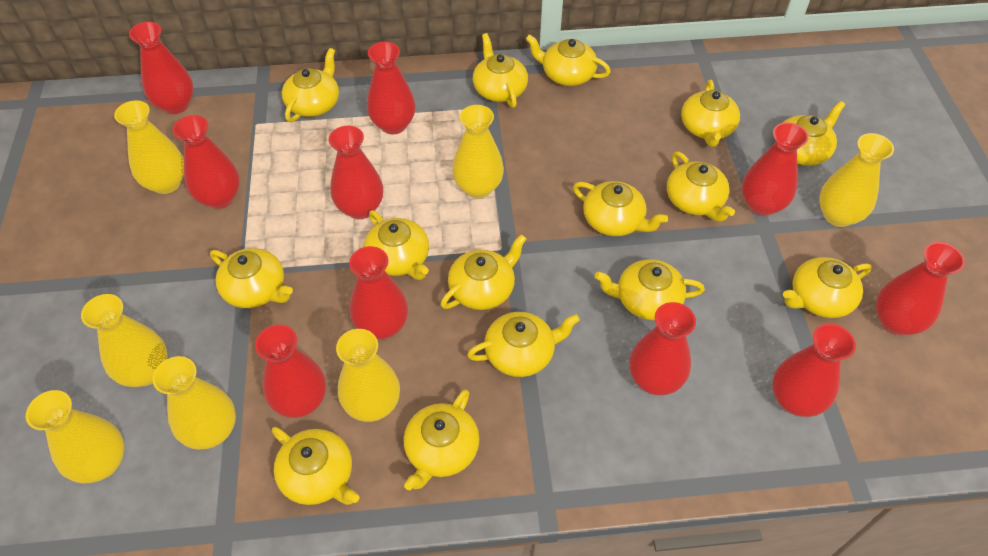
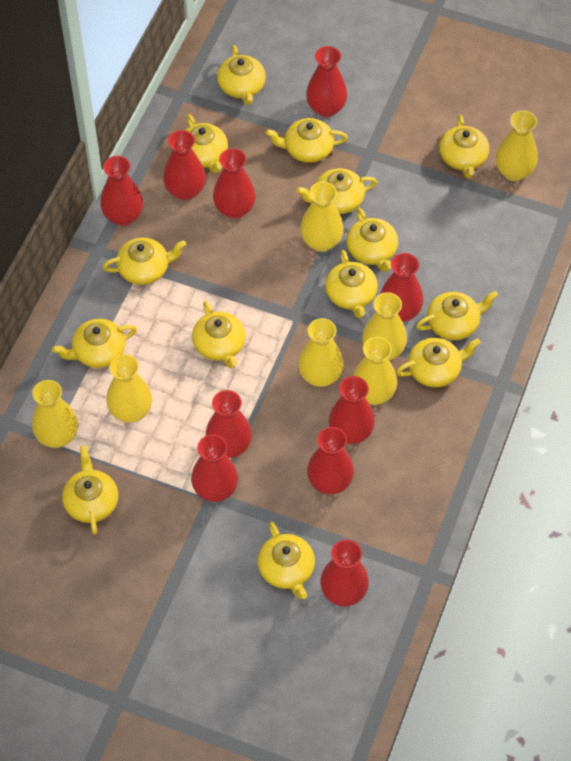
yellow teapot: 15 -> 14

